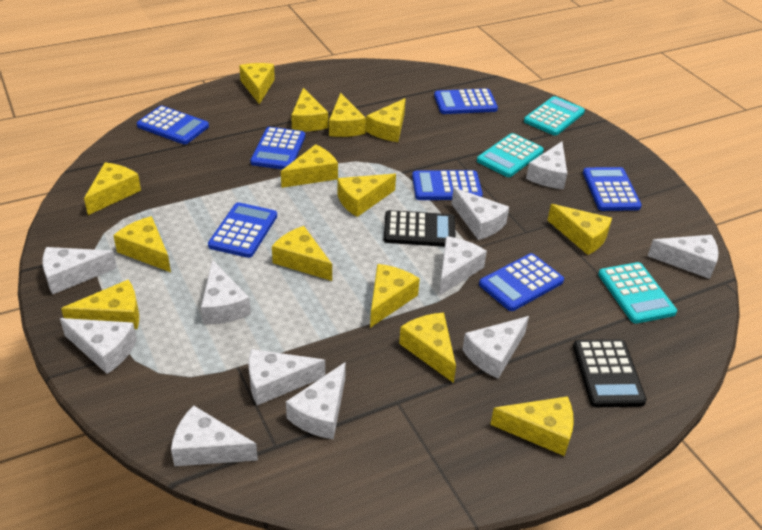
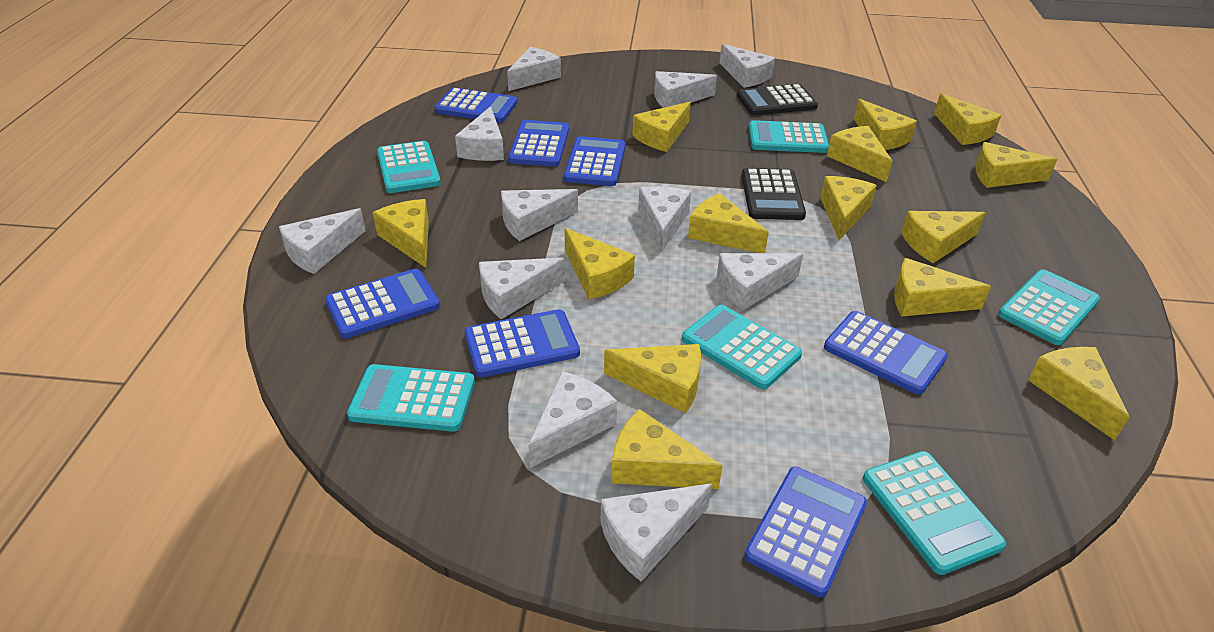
turquoise calculator: 3 -> 6

